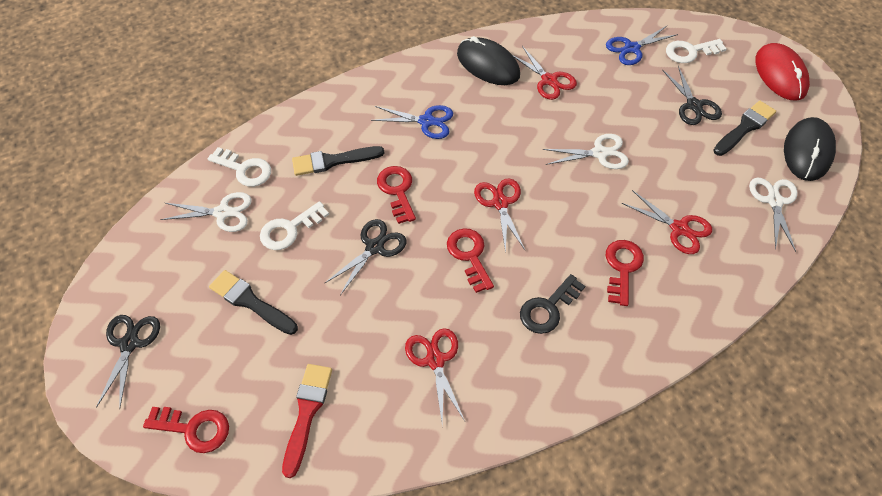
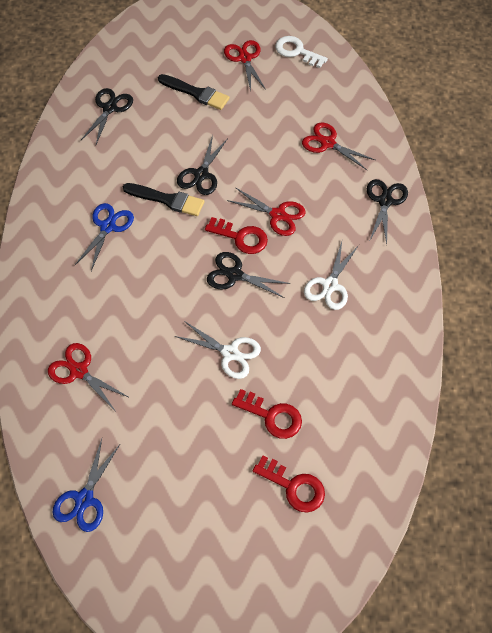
black brush: 3 -> 2
black key: 1 -> 0
black mouse: 2 -> 0
black scissors: 3 -> 4
red brush: 1 -> 0
red key: 4 -> 3
red mouse: 1 -> 0
white key: 3 -> 1
white scissors: 3 -> 2

